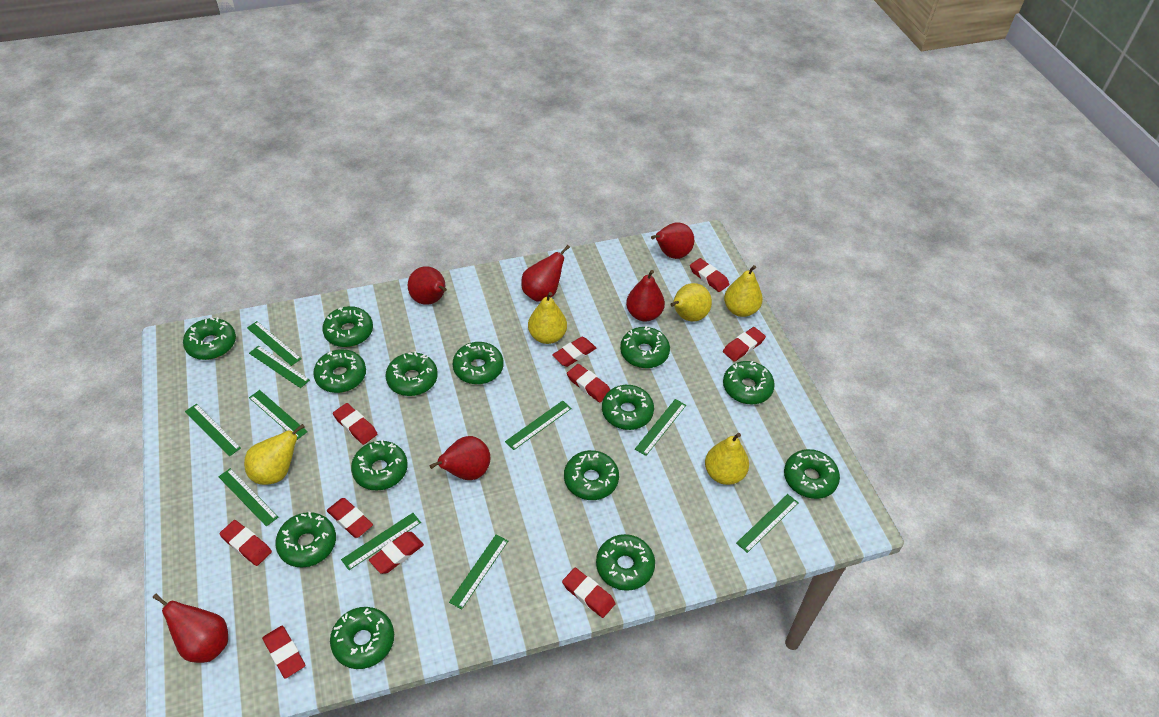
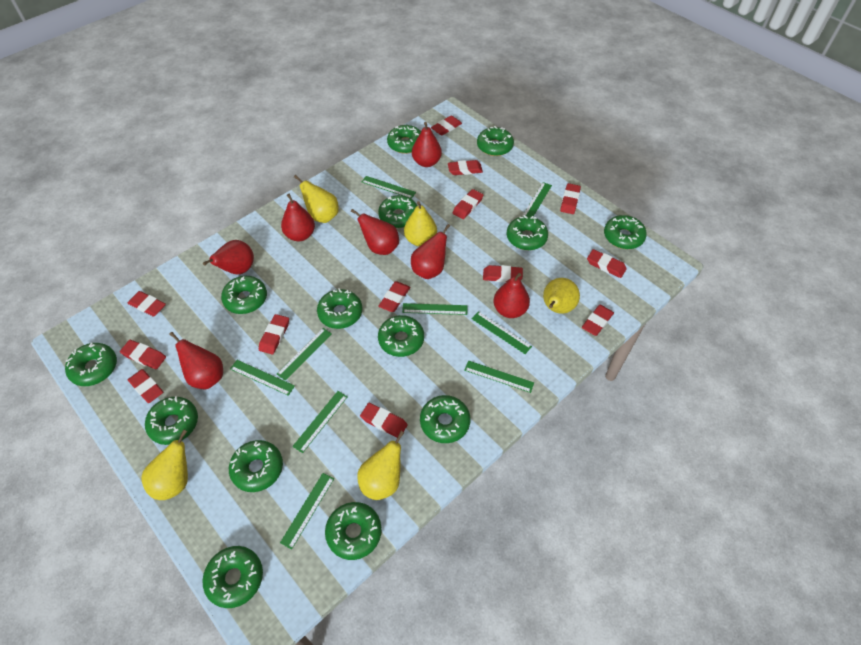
green ruler: 10 -> 9
red eraser: 10 -> 13
red pear: 6 -> 7

